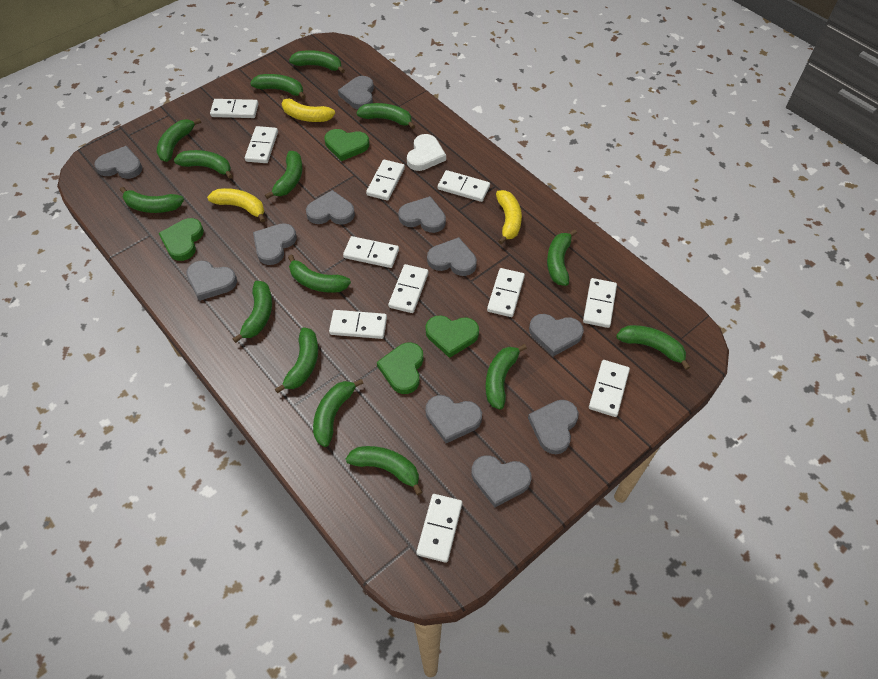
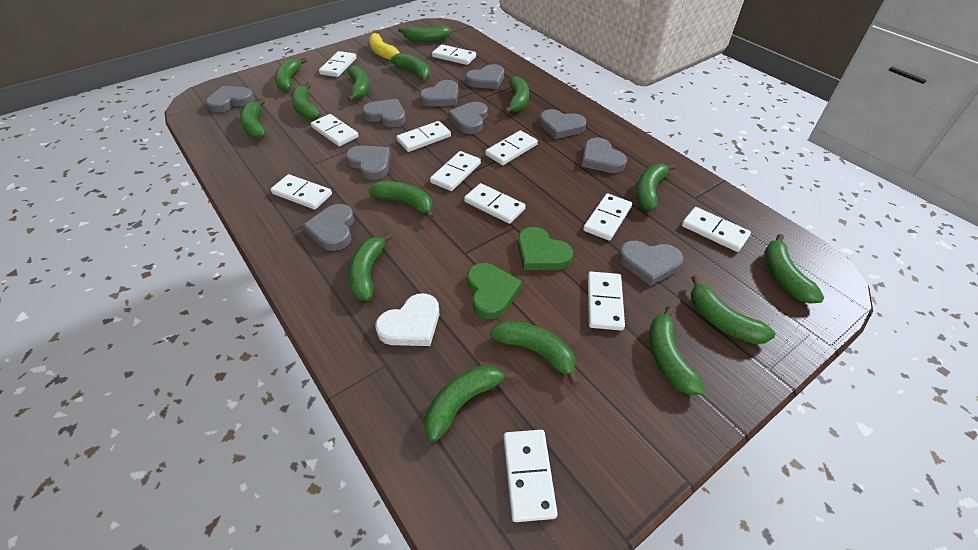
green heart: 4 -> 2
grey heart: 11 -> 10
white domino: 11 -> 12
yellow banana: 3 -> 1

